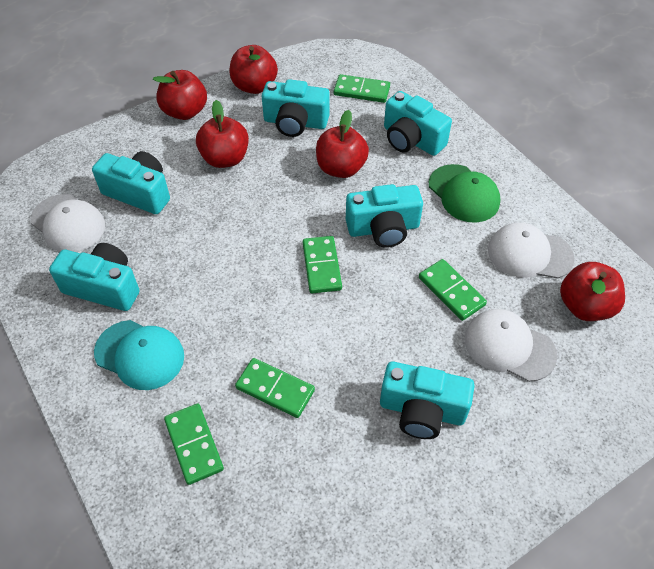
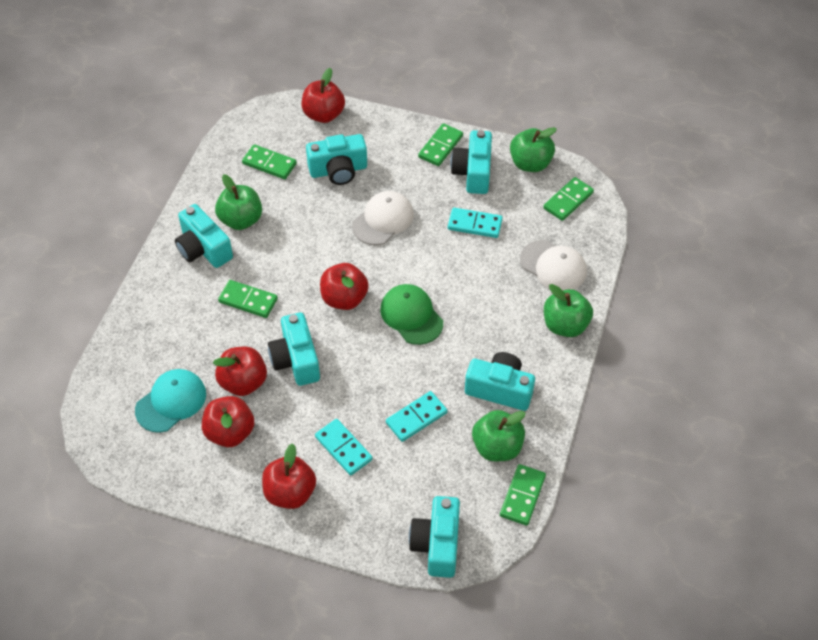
green apple: 0 -> 4
turquoise domino: 0 -> 3
white cap: 3 -> 2

